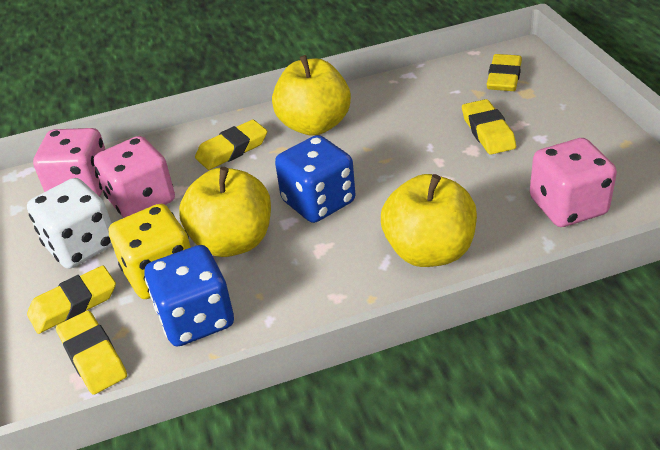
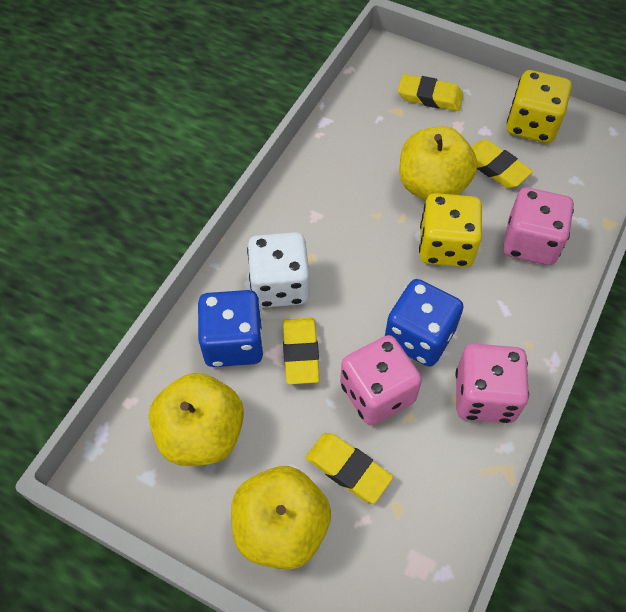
yellow dice: 1 -> 2
yellow eraser: 5 -> 4

